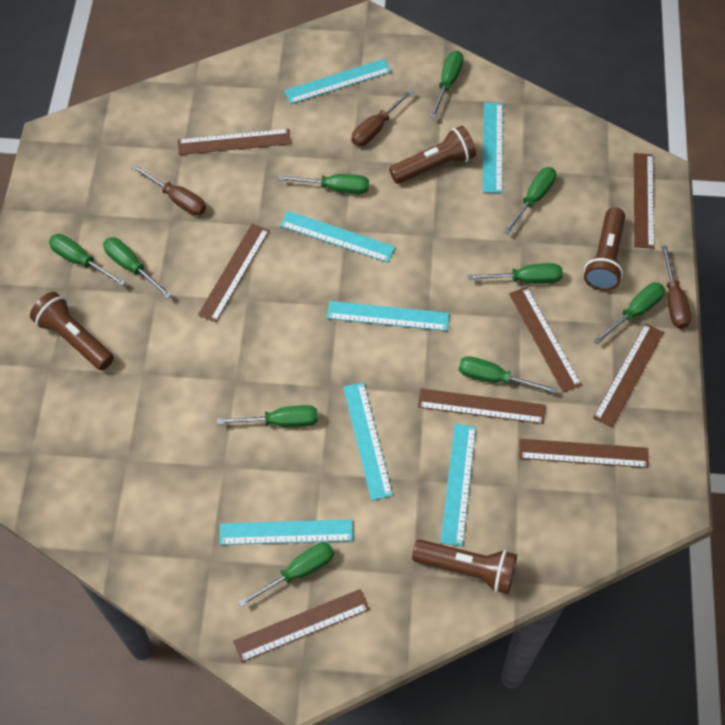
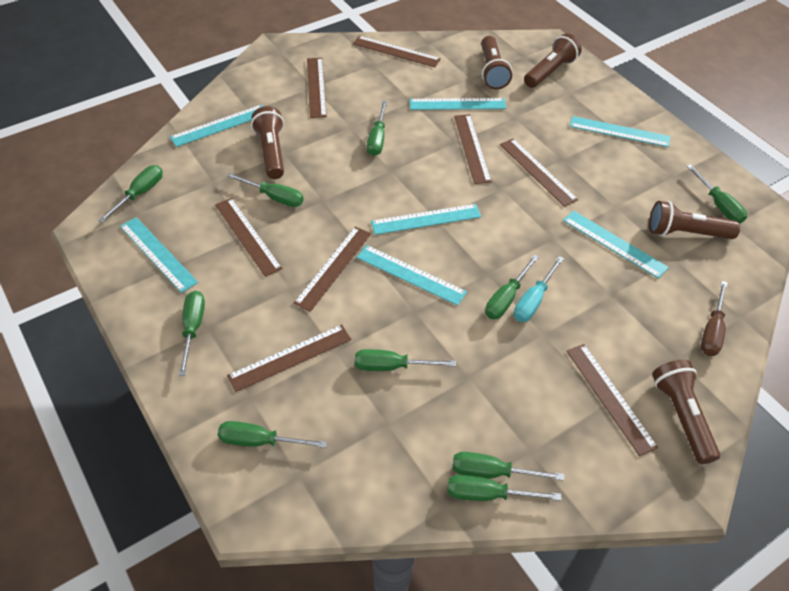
brown flashlight: 4 -> 5
brown screwdriver: 3 -> 1
turquoise screwdriver: 0 -> 1

